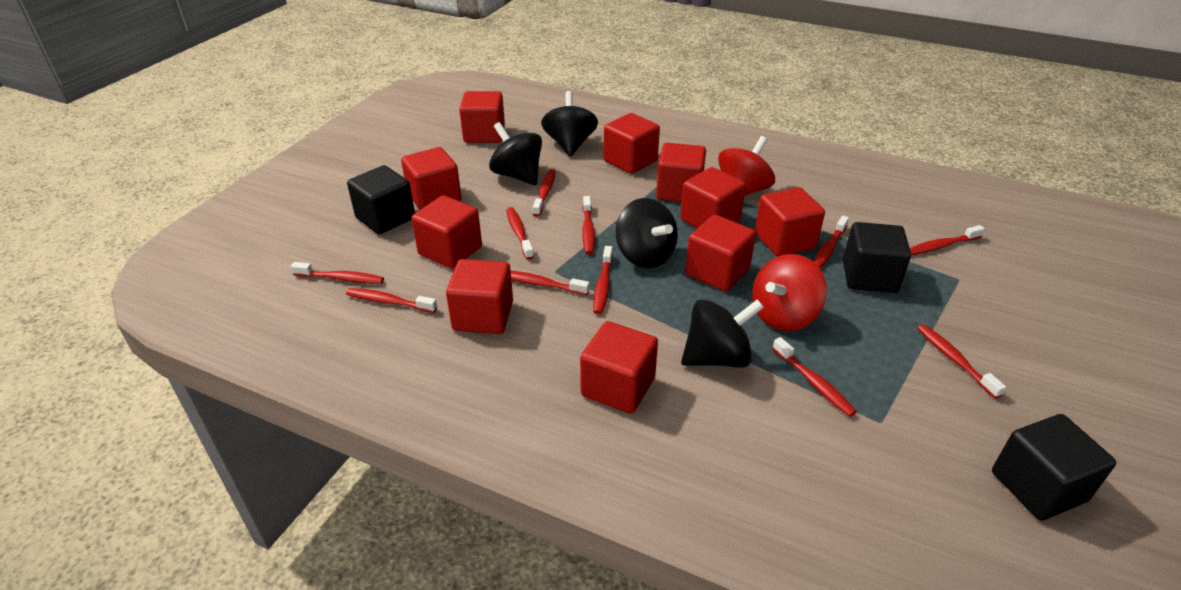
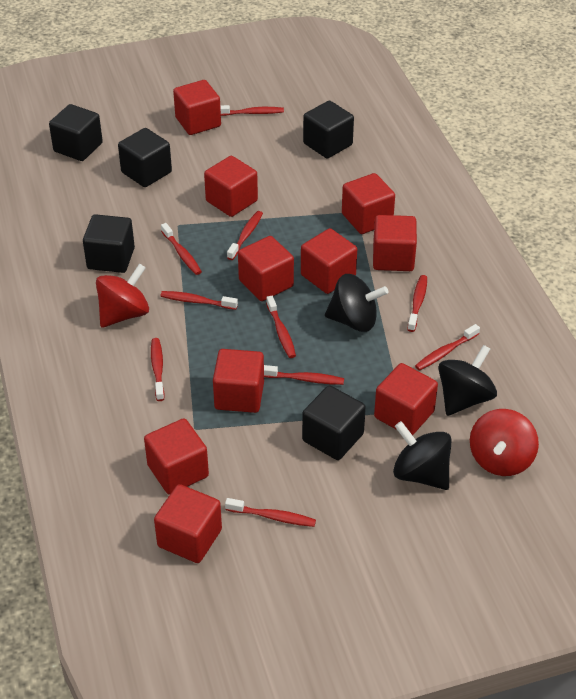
black cube: 3 -> 5
black spinning top: 4 -> 3
red toothbrush: 11 -> 10

